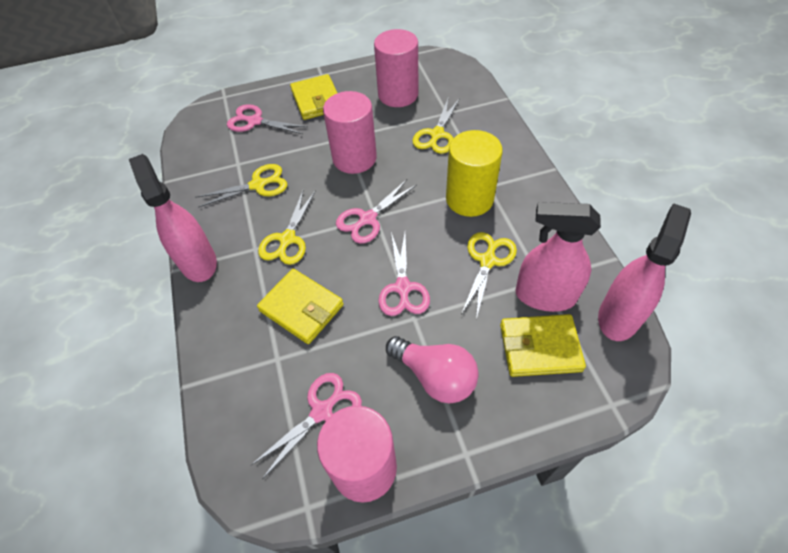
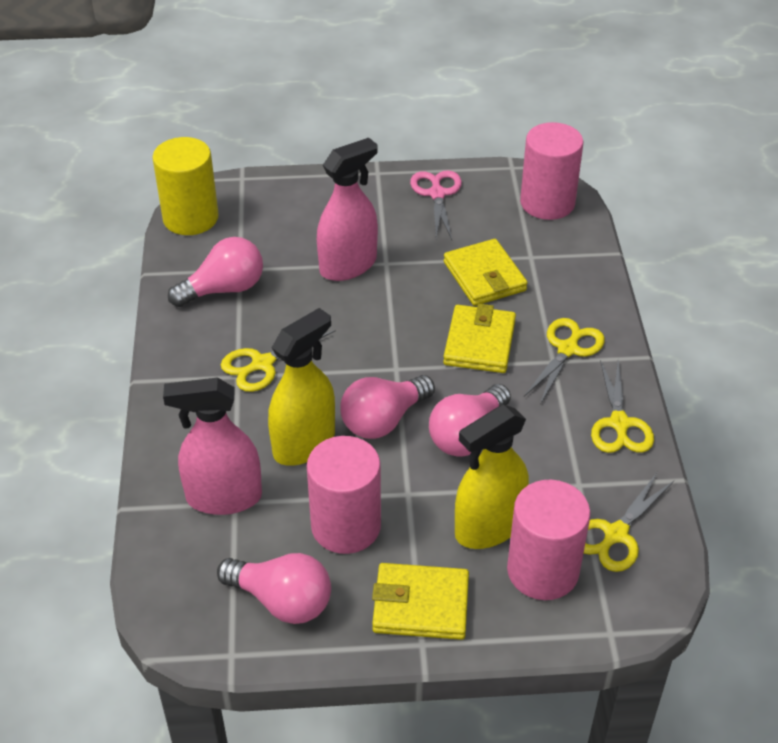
pink light bulb: 1 -> 4
pink scissors: 4 -> 1
pink spray bottle: 3 -> 2
yellow spray bottle: 0 -> 2

